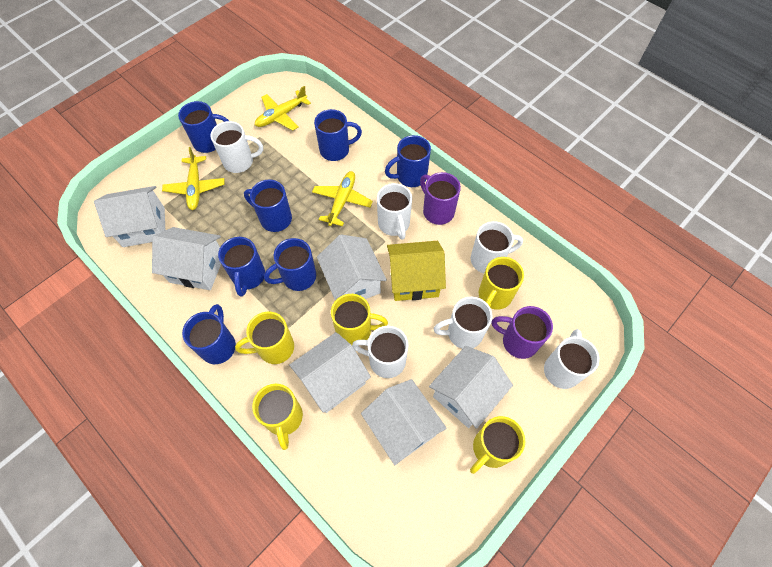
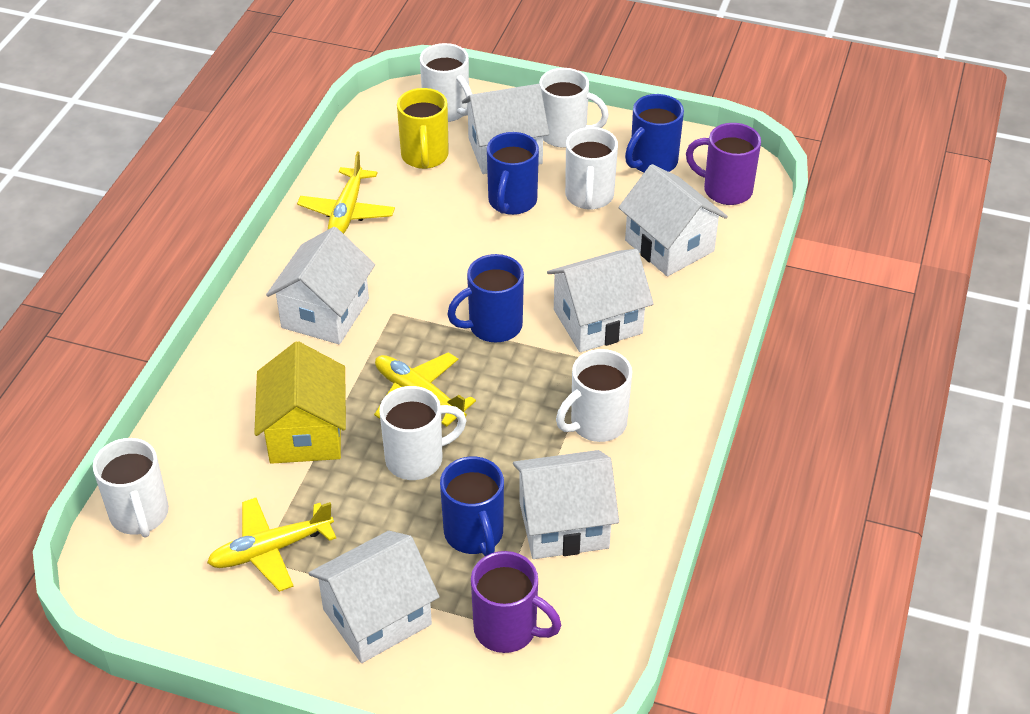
blue mug: 7 -> 4
yellow mug: 5 -> 1

